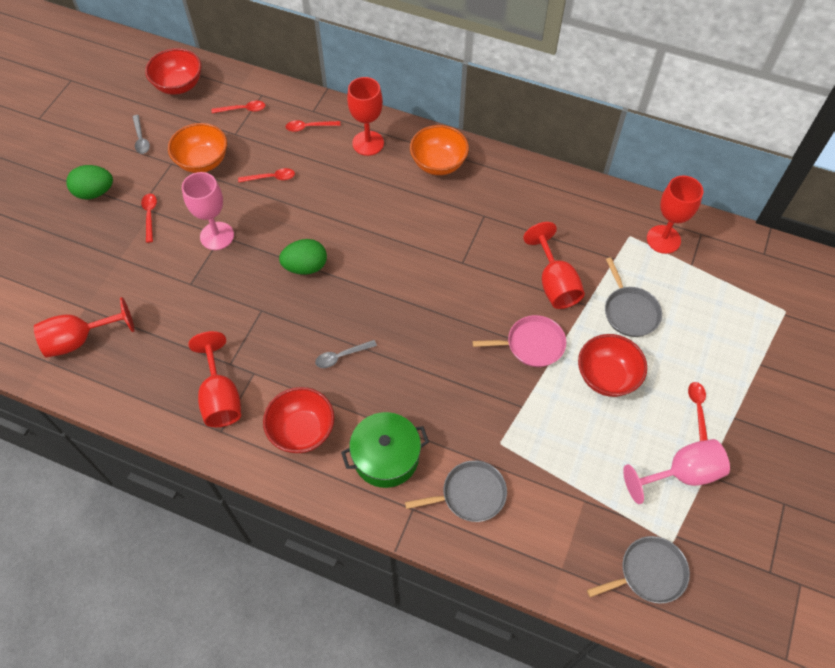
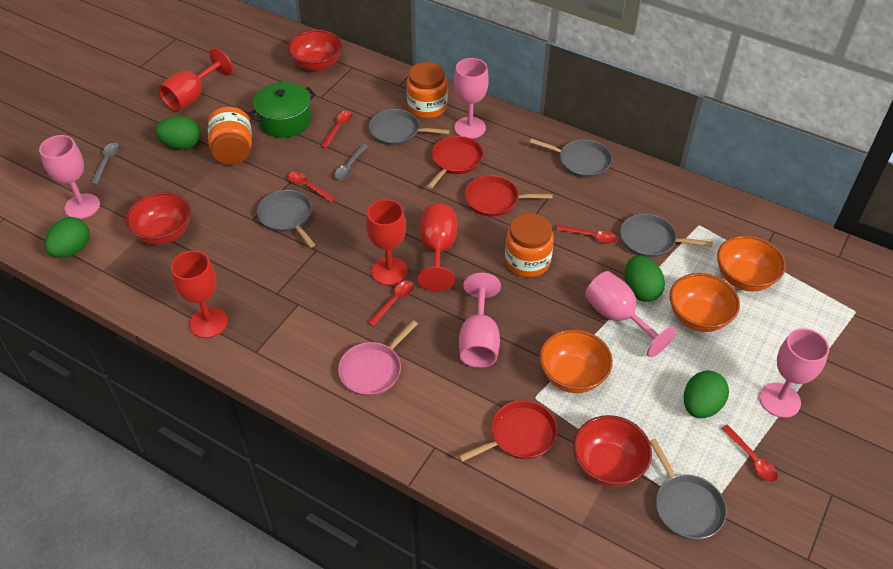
green egg: 2 -> 4
grey pan: 3 -> 5
orange bowl: 2 -> 3
orange jar: 0 -> 3
pink goblet: 2 -> 5
red goblet: 5 -> 4
red pan: 0 -> 3

